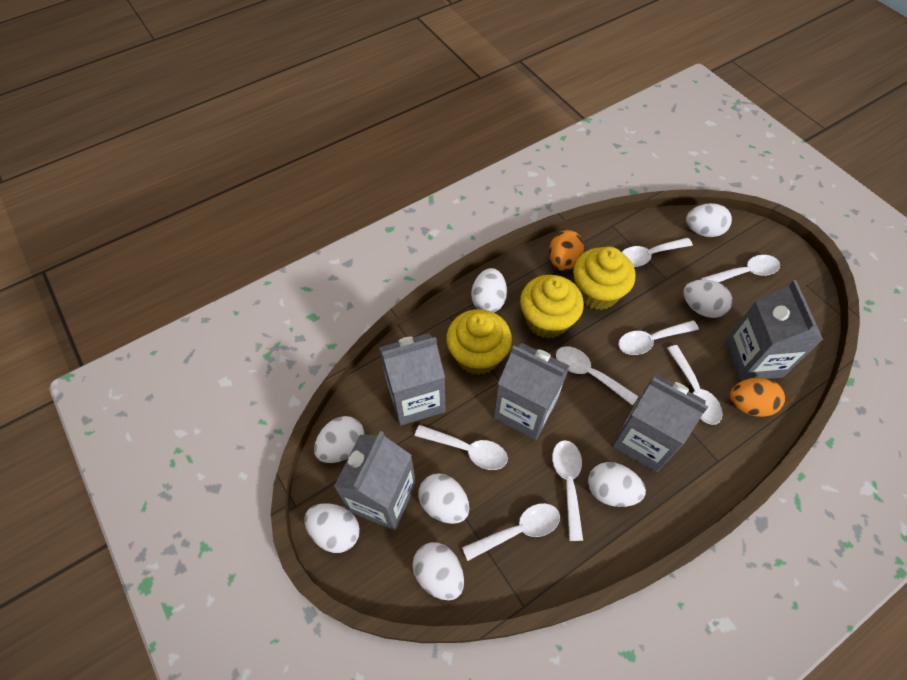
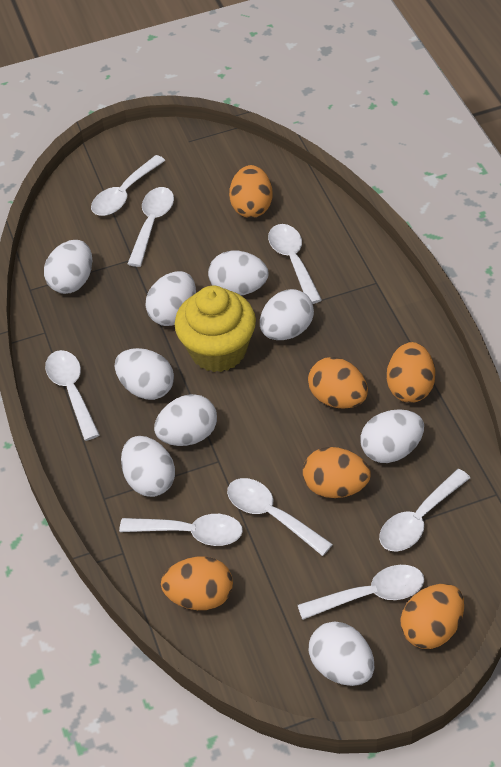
grey carton: 5 -> 0
orange egg: 2 -> 6
white egg: 8 -> 9
yellow cupcake: 3 -> 1

